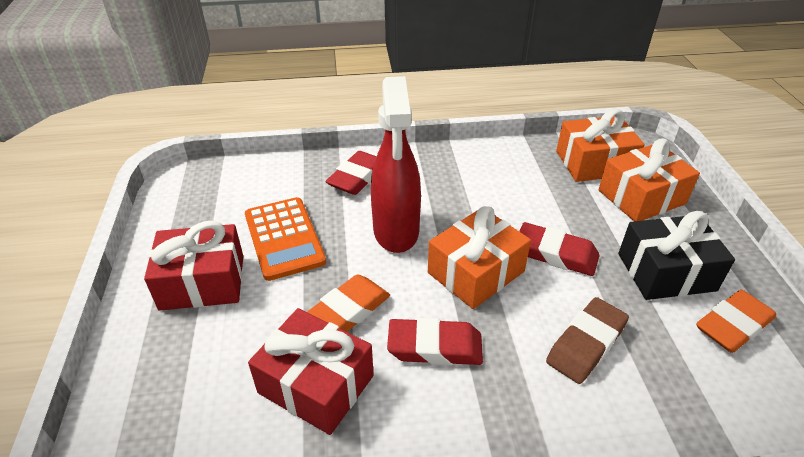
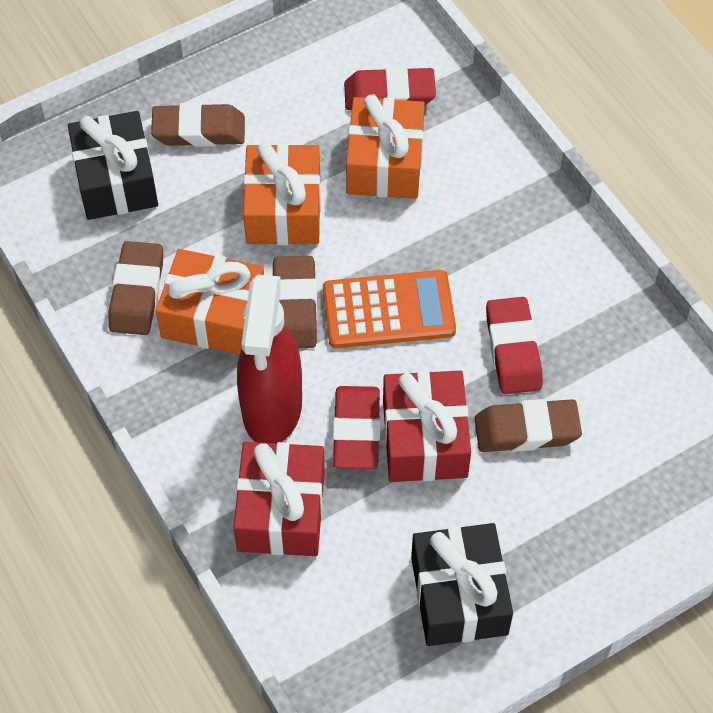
black gift: 1 -> 2
brown eraser: 1 -> 4
orange eraser: 2 -> 0

